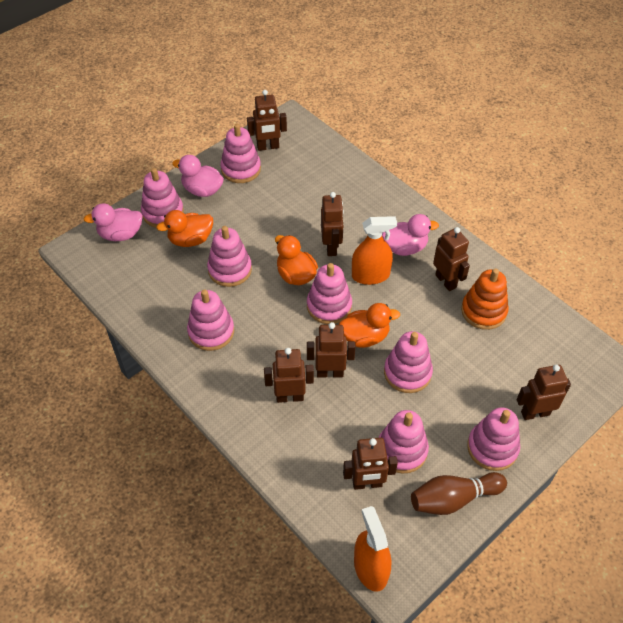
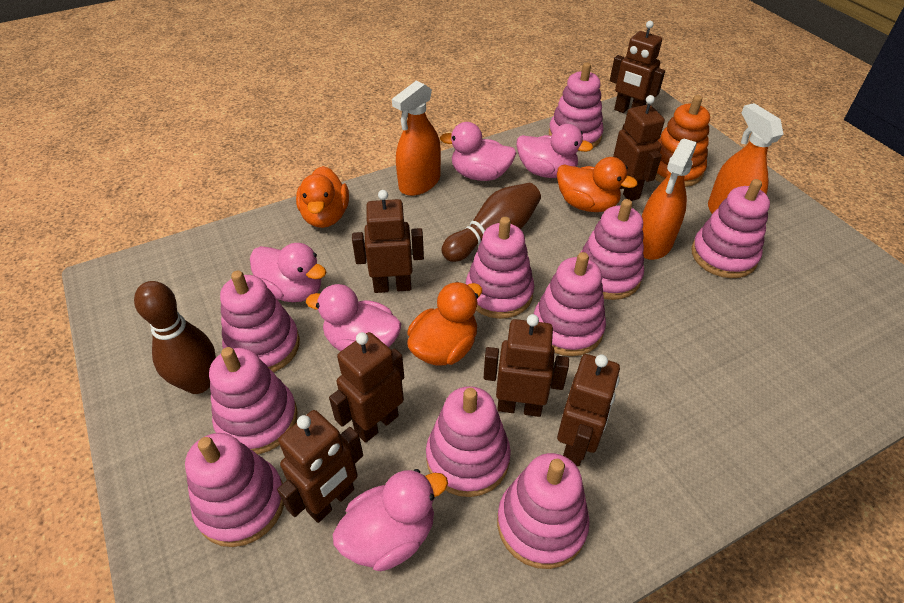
brown bowling pin: 1 -> 2
orange spray bottle: 2 -> 3
pink duck: 3 -> 5
pink stacking toy: 8 -> 10

